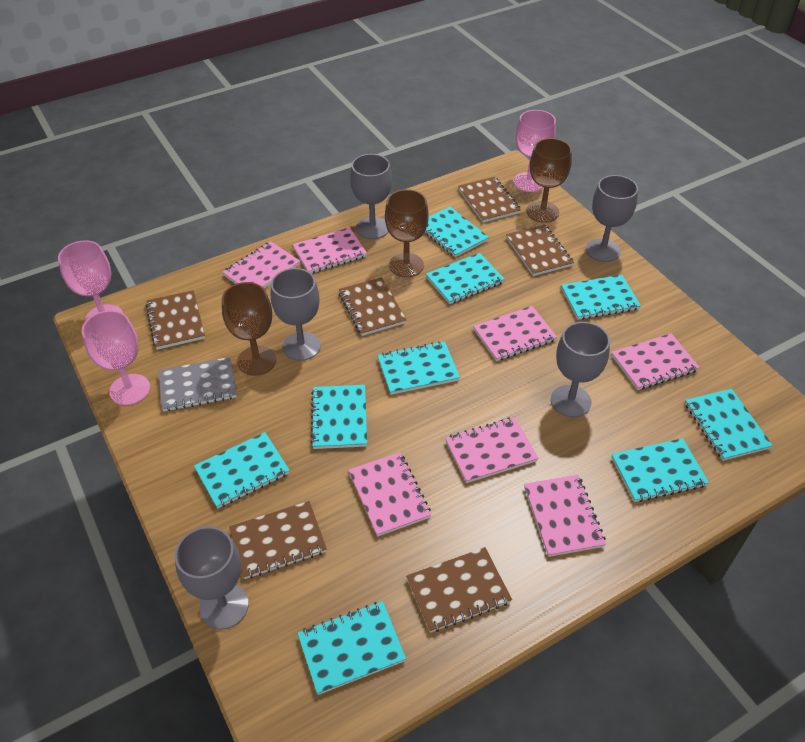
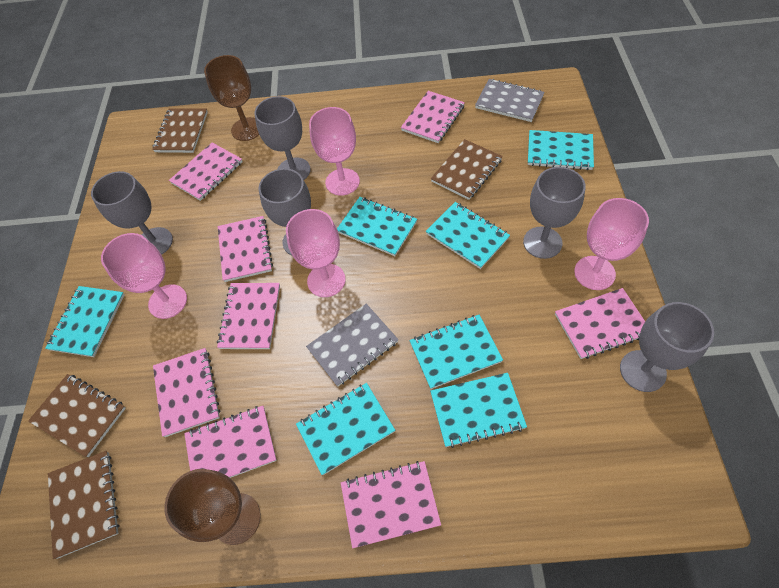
brown goblet: 3 -> 2
brown notebook: 6 -> 4
grey notebook: 1 -> 2
pink goblet: 3 -> 4
pink notebook: 7 -> 8
turquoise notebook: 9 -> 7

